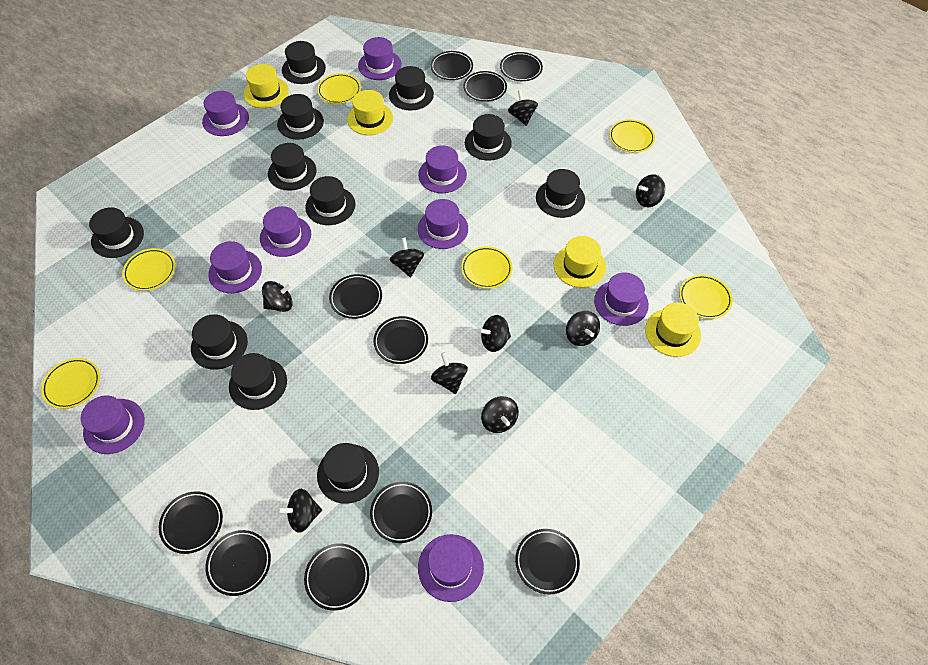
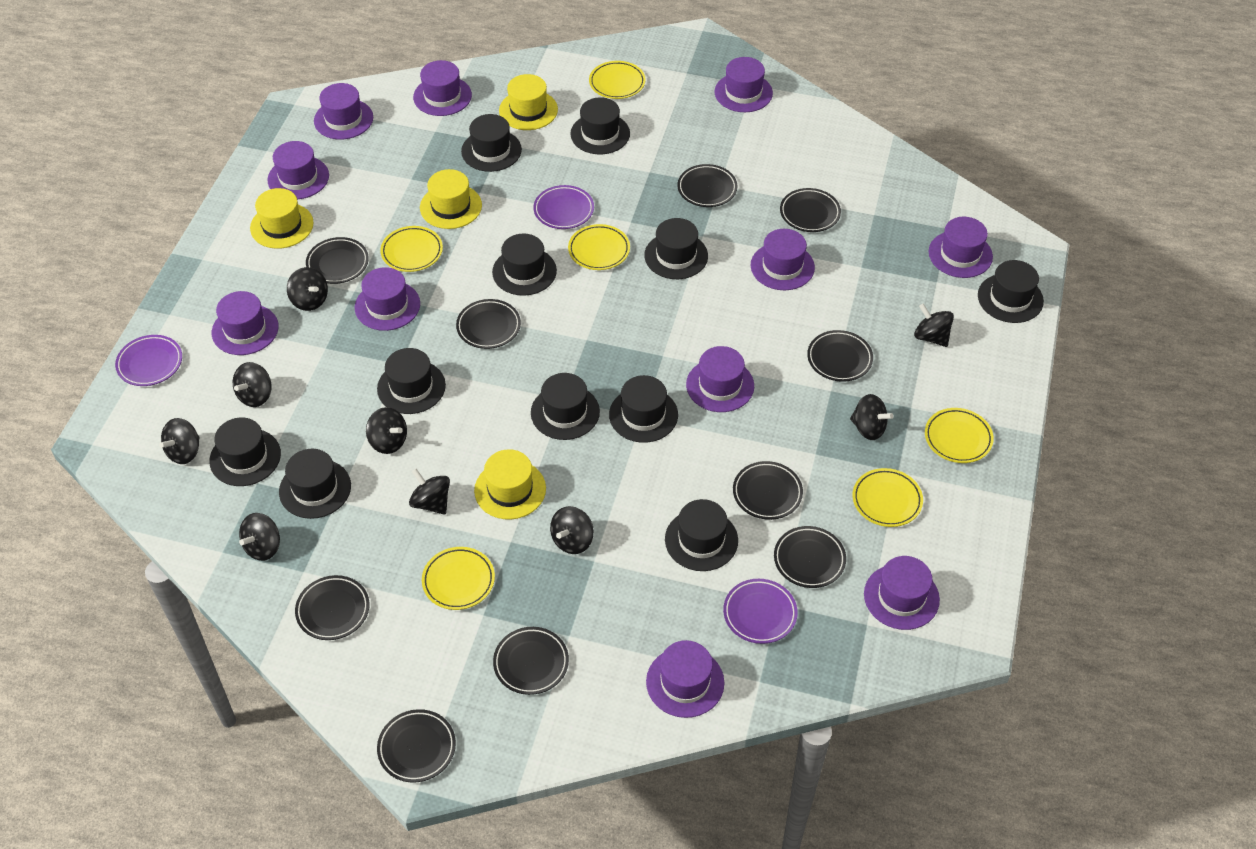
purple hat: 9 -> 11
purple plate: 0 -> 3

